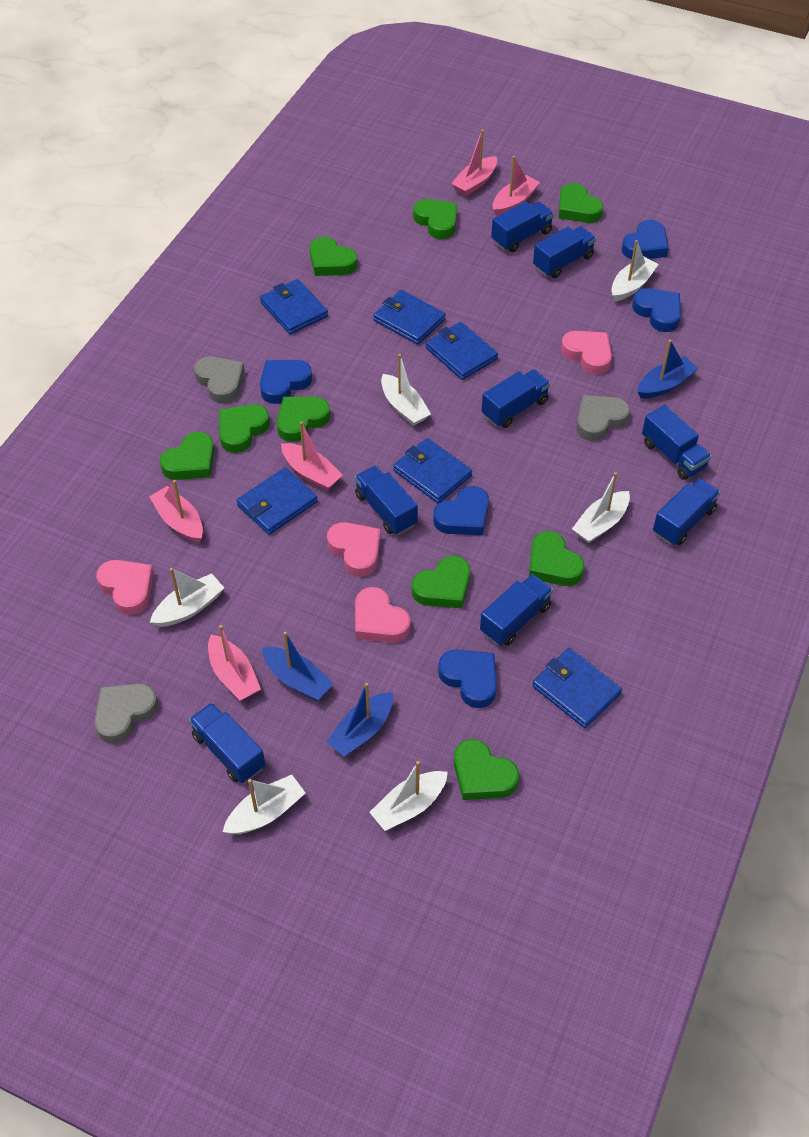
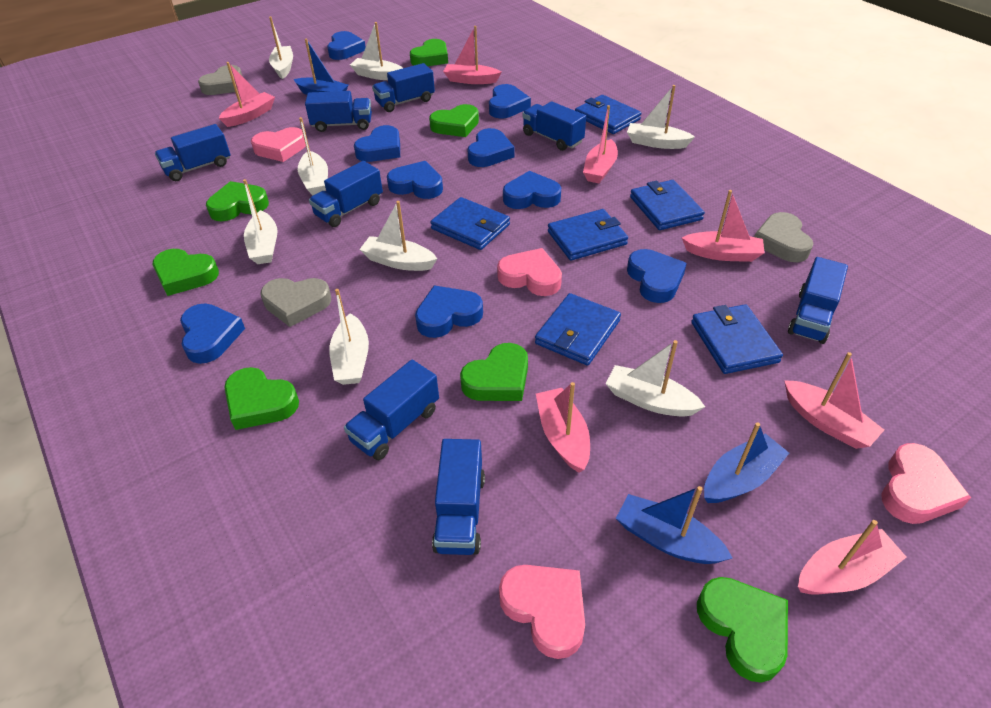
blue heart: 5 -> 9
green heart: 9 -> 7
pink boat: 5 -> 7
white boat: 6 -> 8

